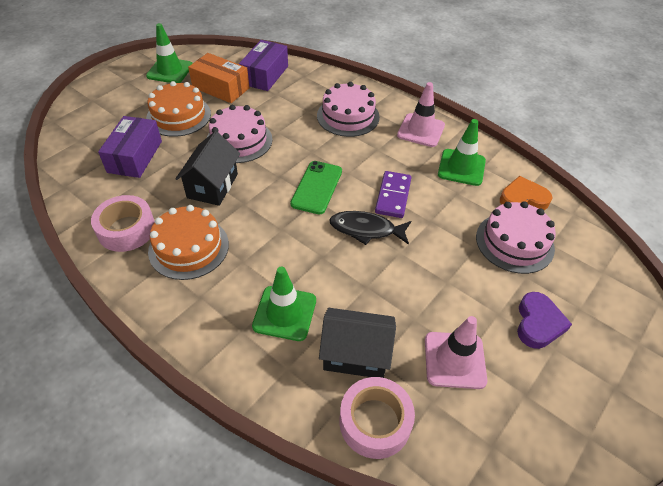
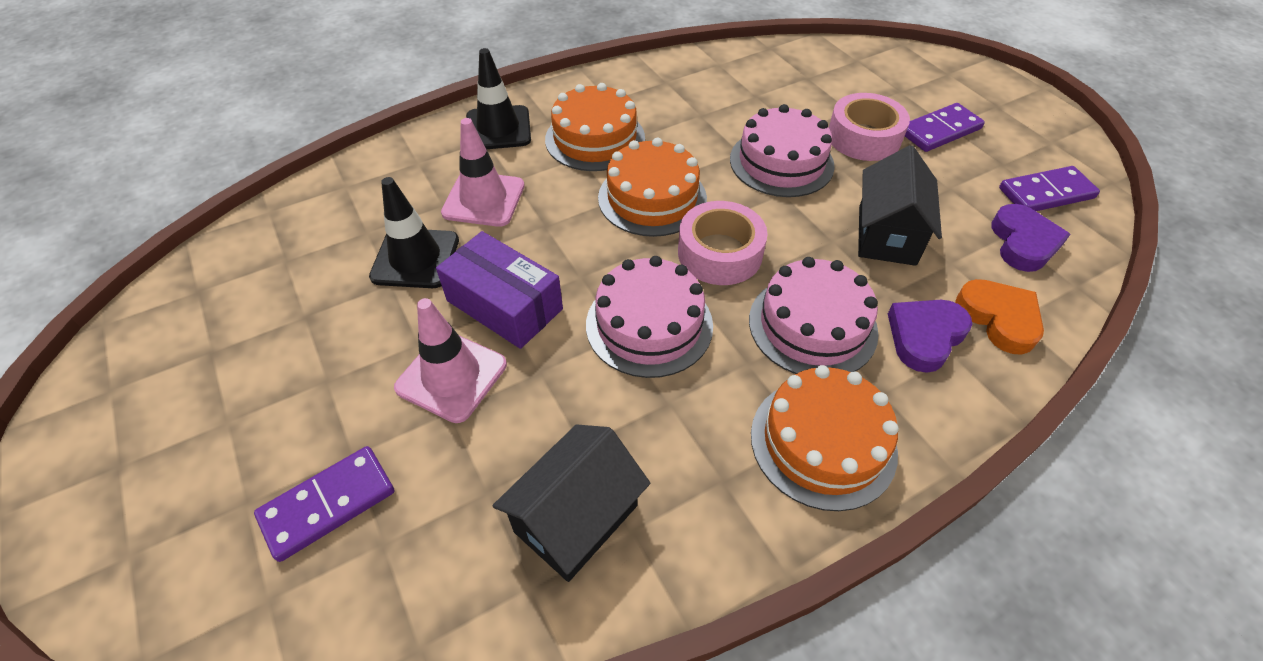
black fish: 1 -> 0
black traffic cone: 0 -> 2
green phone: 1 -> 0
green traffic cone: 3 -> 0
orange box: 1 -> 0
orange cake: 2 -> 3
purple box: 2 -> 1
purple domino: 1 -> 3
purple heart: 1 -> 2

